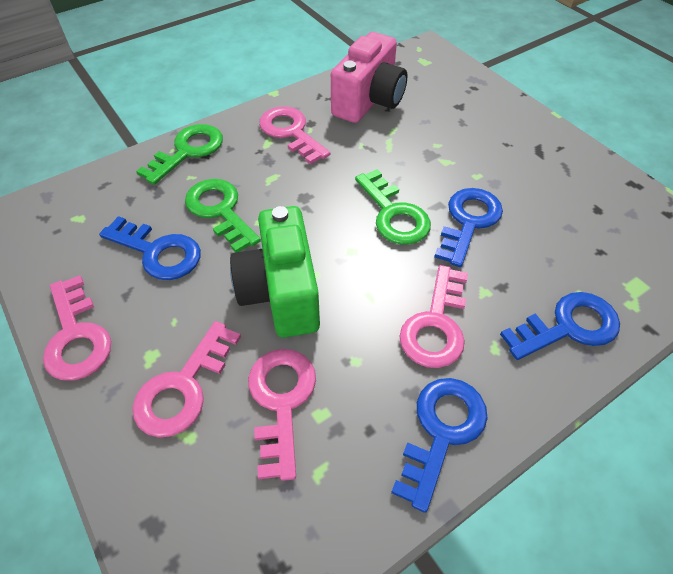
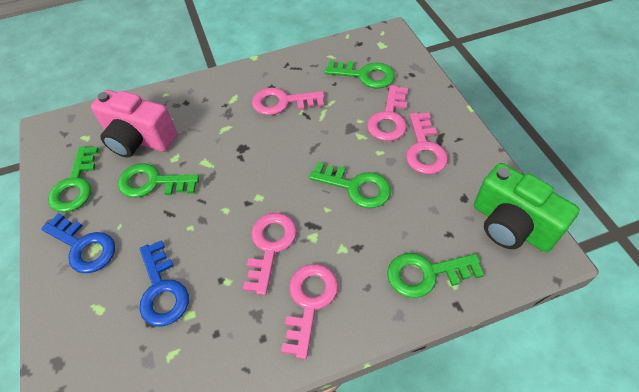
blue key: 4 -> 2
green key: 3 -> 5

